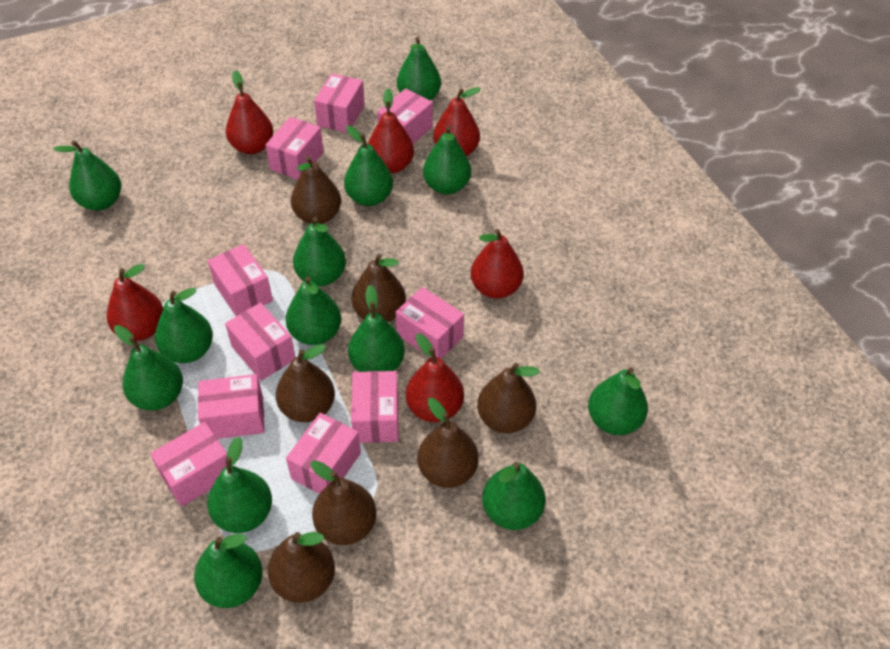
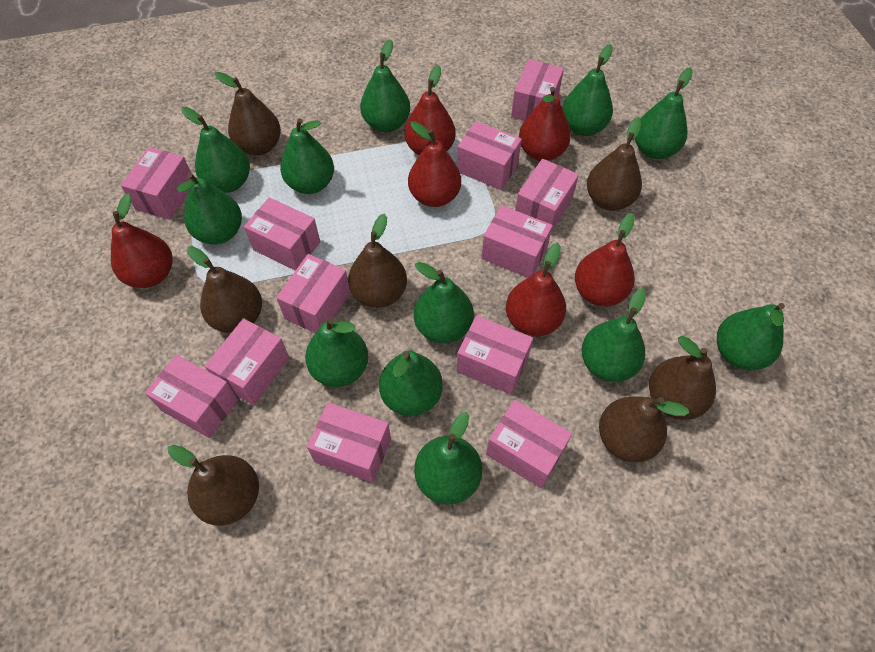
green pear: 13 -> 12
pink box: 10 -> 12

